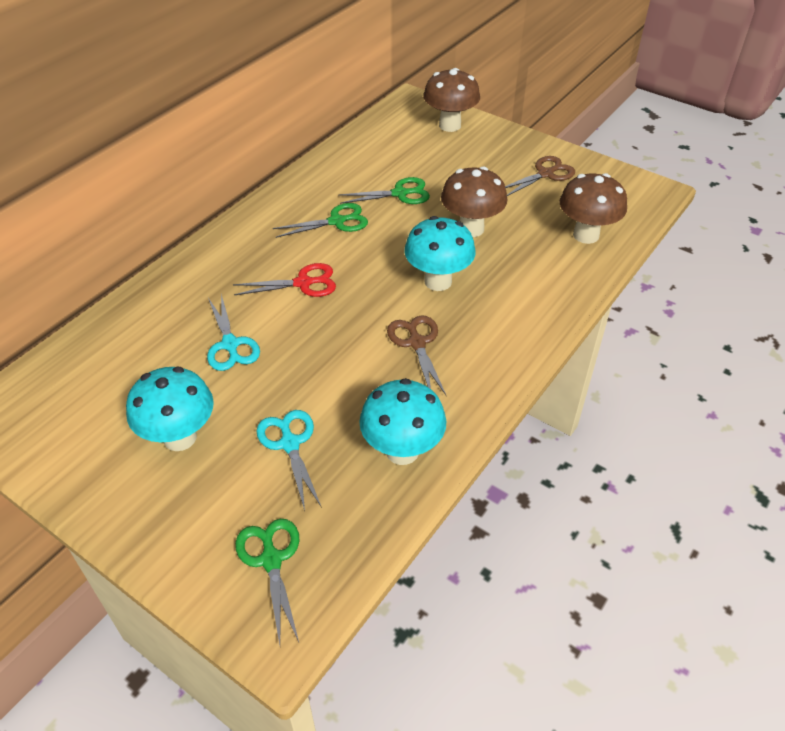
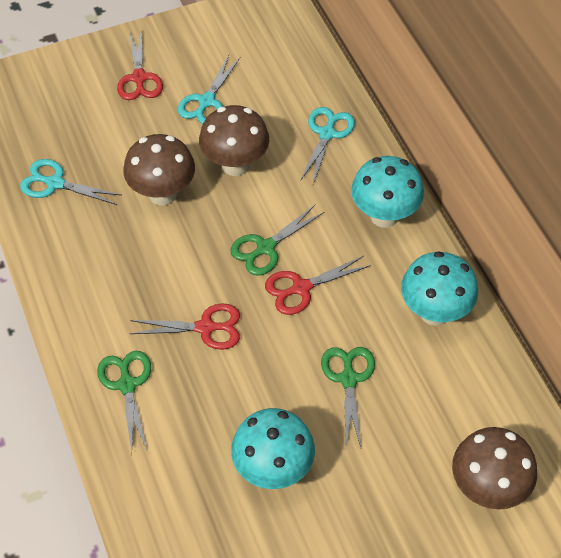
brown scissors: 2 -> 0
red scissors: 1 -> 3
turquoise scissors: 2 -> 3

